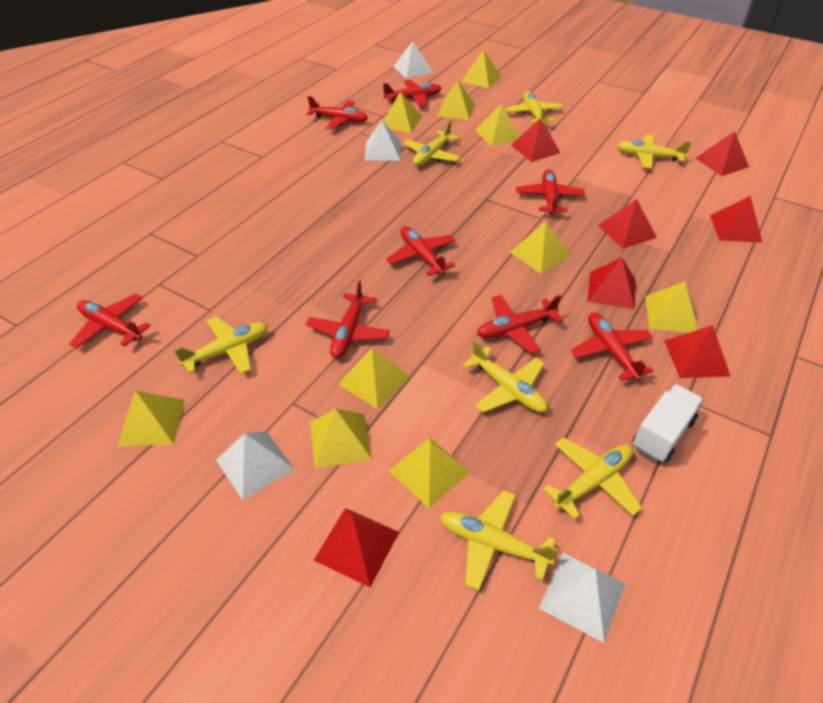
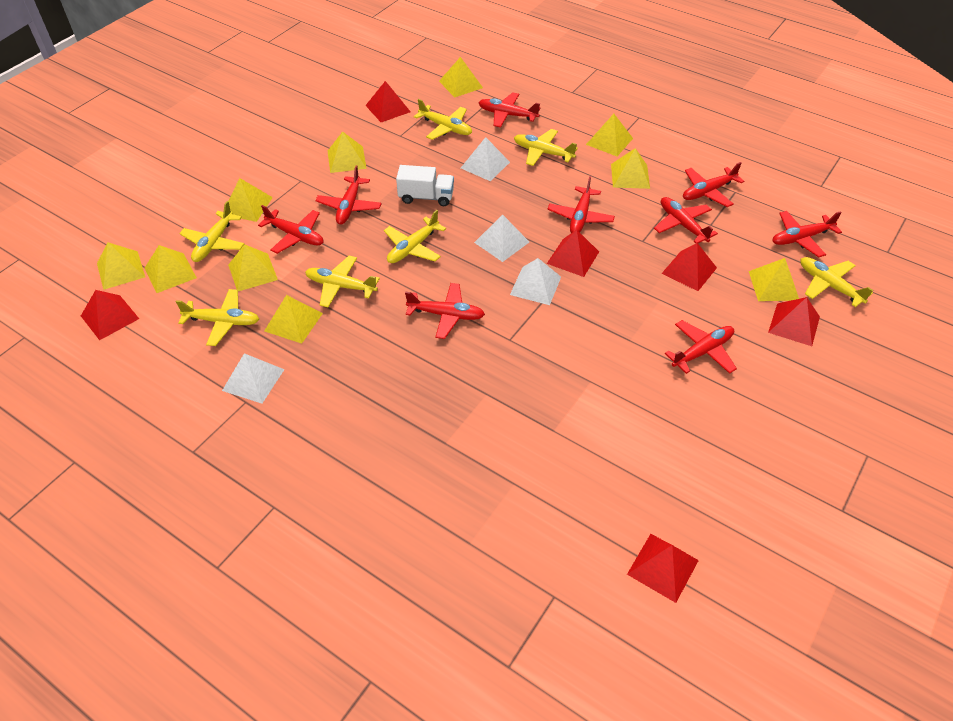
red plane: 8 -> 9
red pyramid: 7 -> 6

